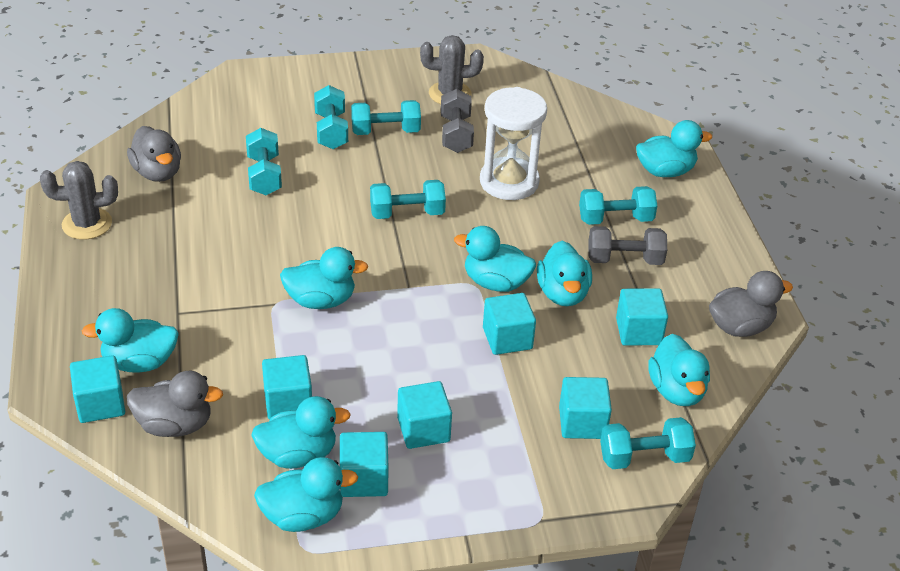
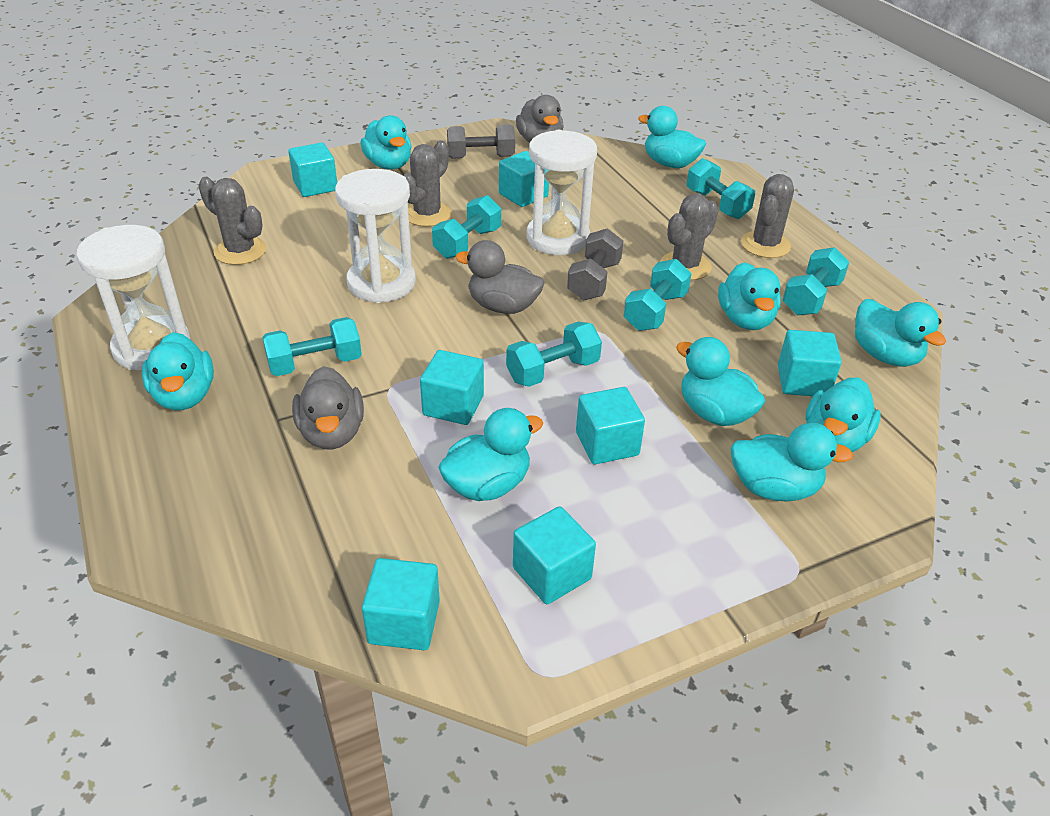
grey cactus: 2 -> 4
turquoise duck: 8 -> 9
white hourglass: 1 -> 3

